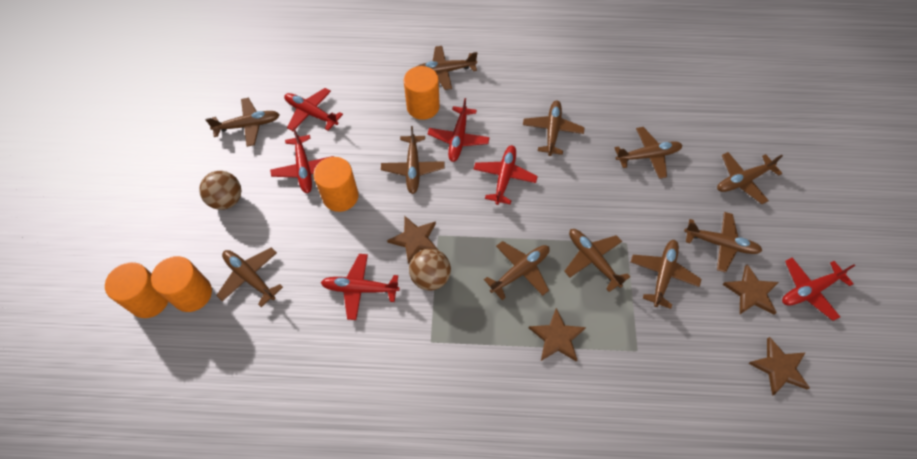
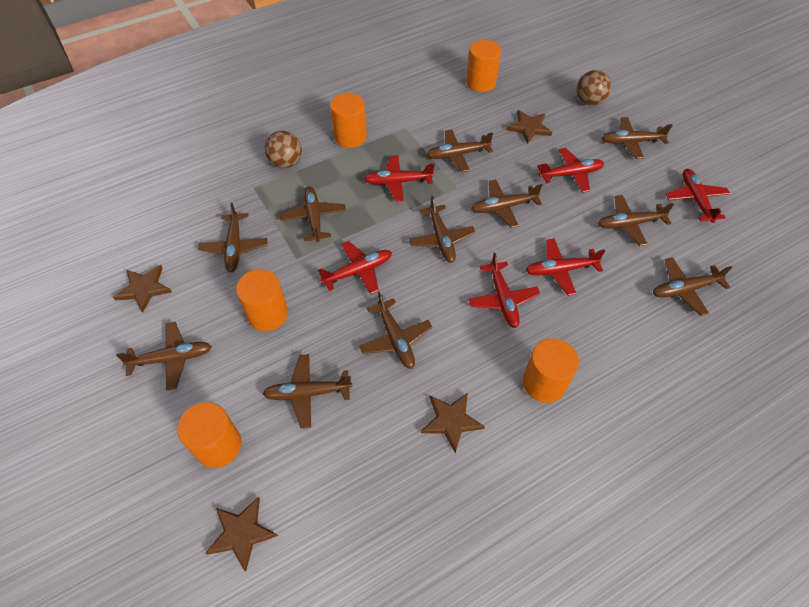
orange cylinder: 4 -> 5

